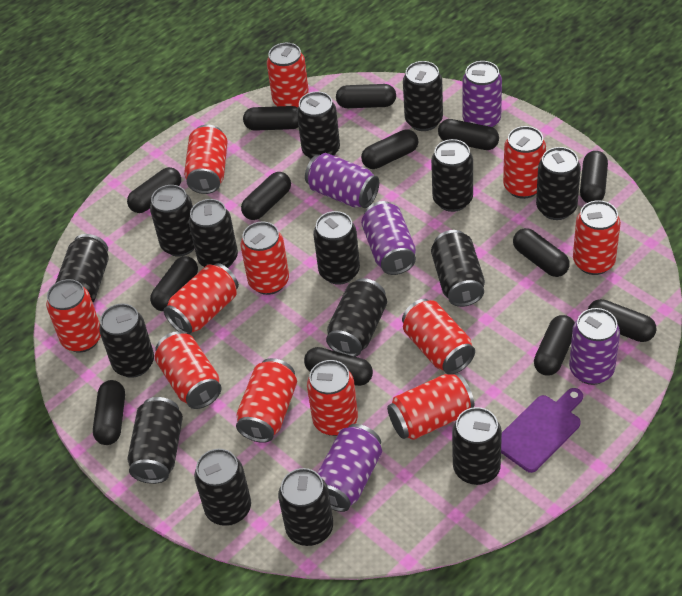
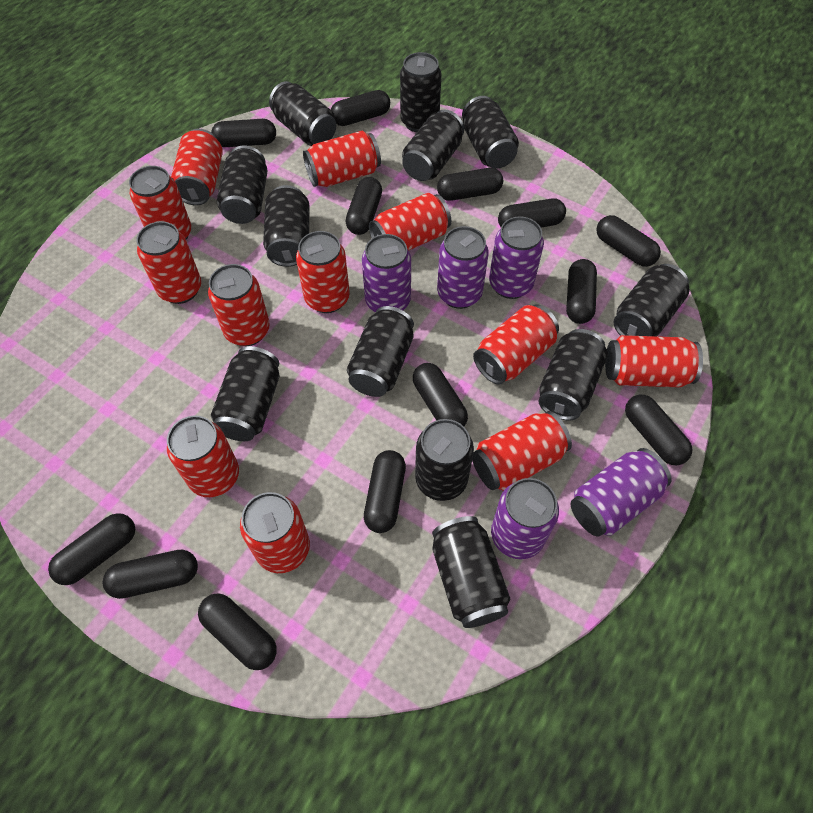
black can: 15 -> 12
purple cutting board: 1 -> 0

